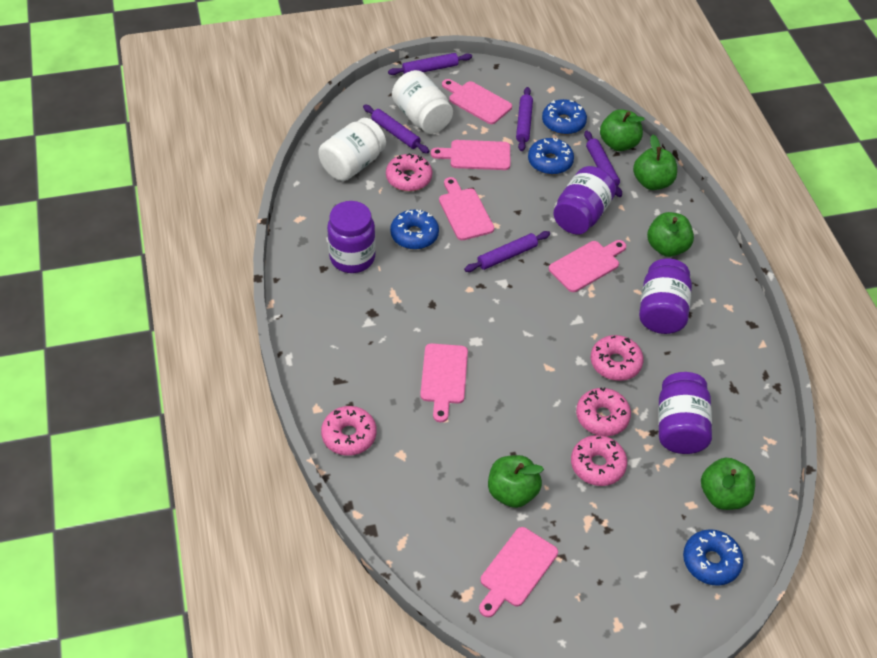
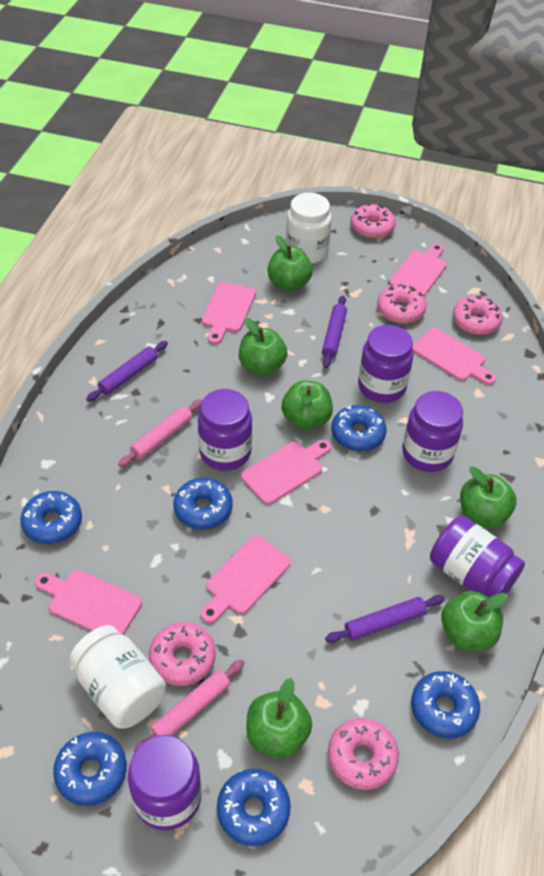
blue donut: 4 -> 6
green apple: 5 -> 6
pink rolling pin: 0 -> 2
purple jar: 4 -> 5
purple rolling pin: 5 -> 3

